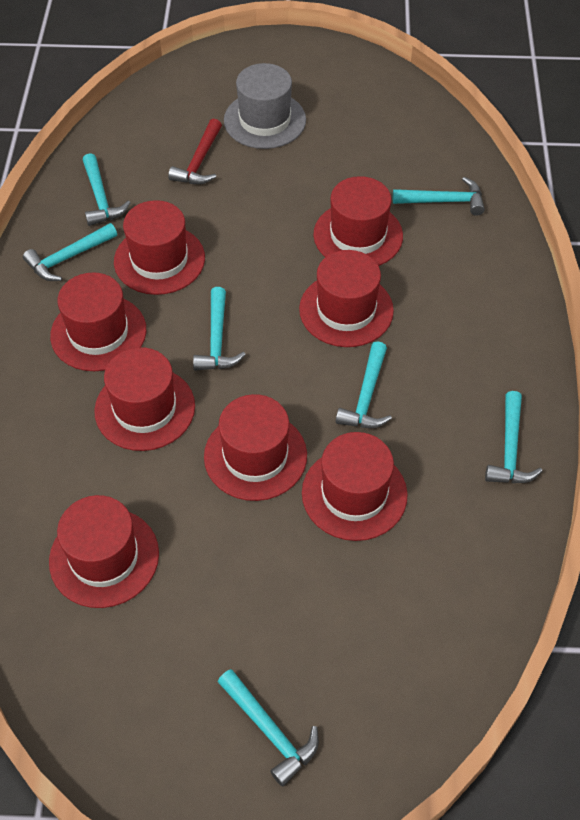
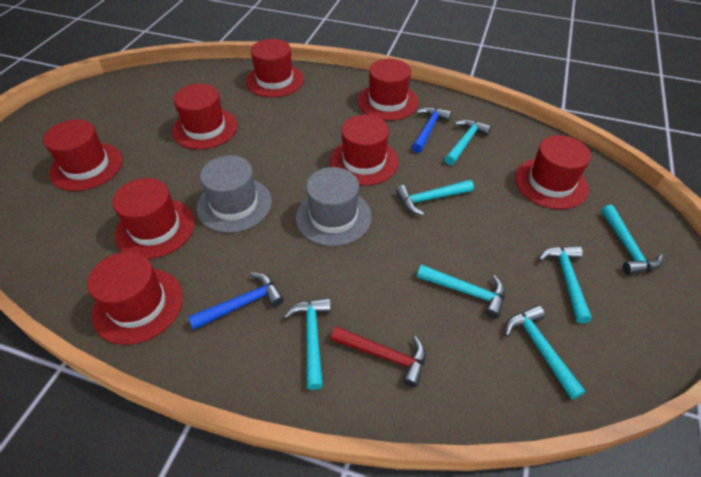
blue hammer: 0 -> 2
grey hat: 1 -> 2

